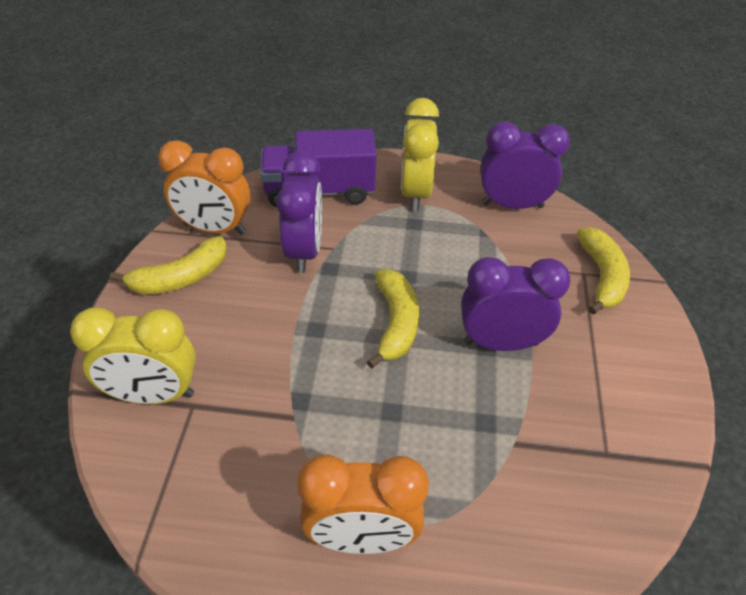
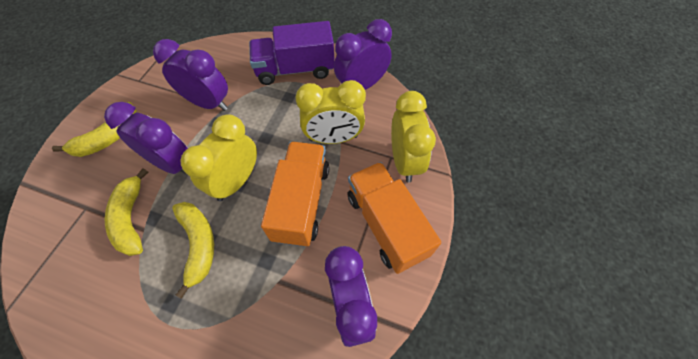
orange clock: 2 -> 0
orange truck: 0 -> 2
purple clock: 3 -> 4
yellow clock: 2 -> 3

